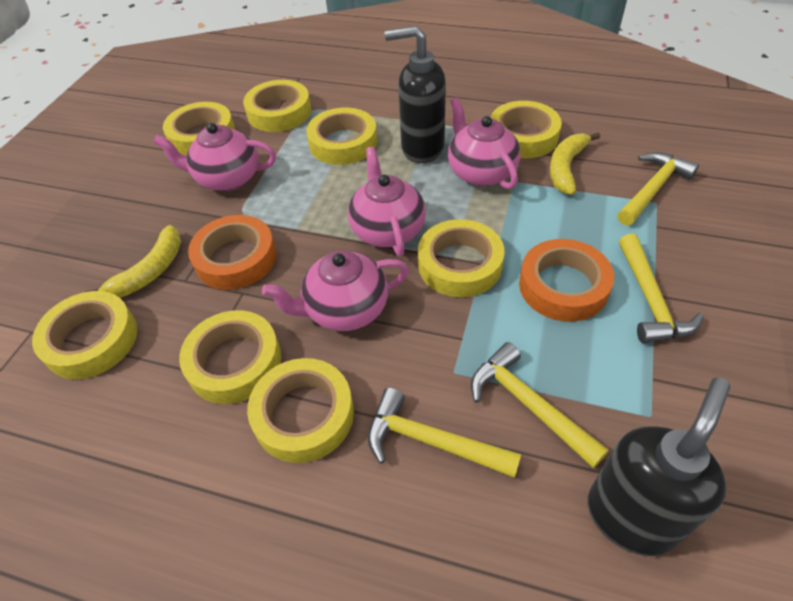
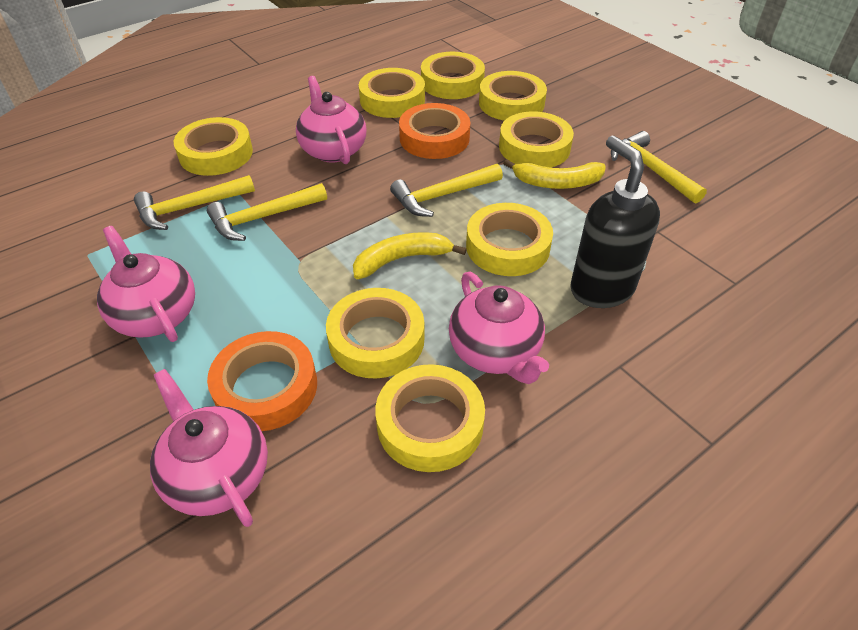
black soap dispenser: 2 -> 1

